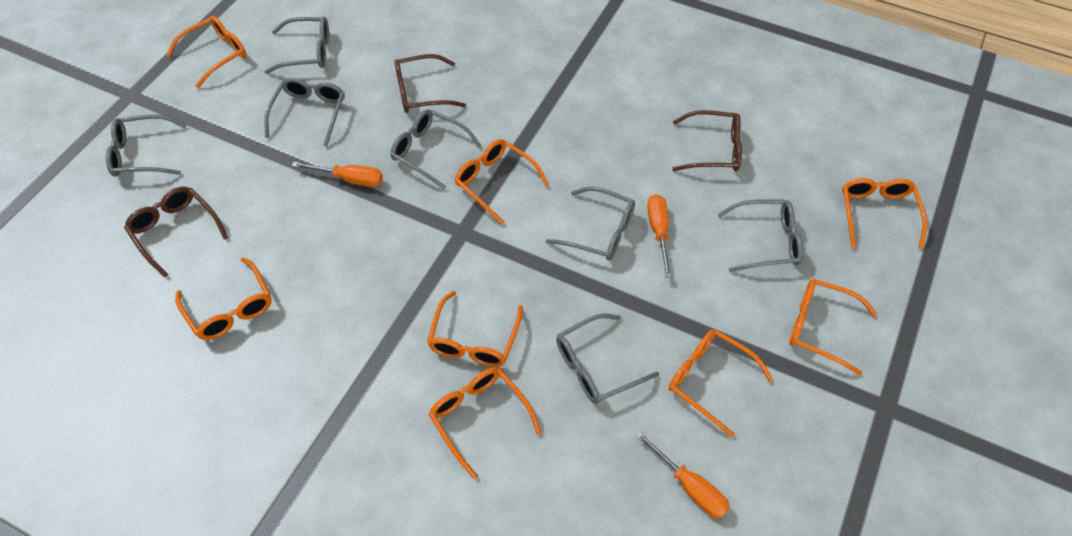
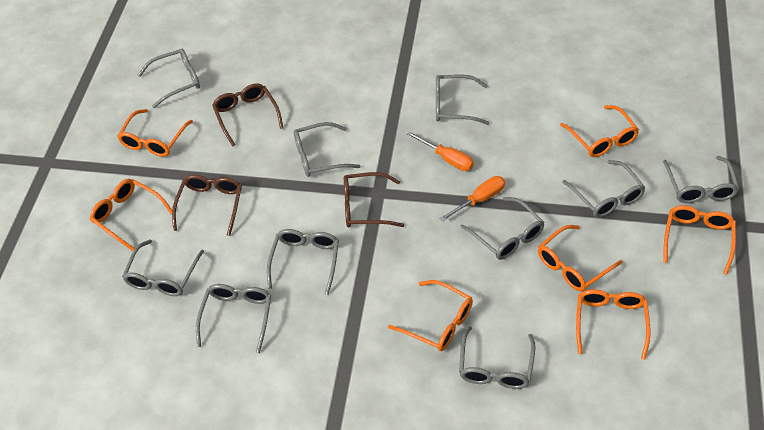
grey glasses: 7 -> 10
orange glasses: 8 -> 7
orange screwdriver: 3 -> 2

